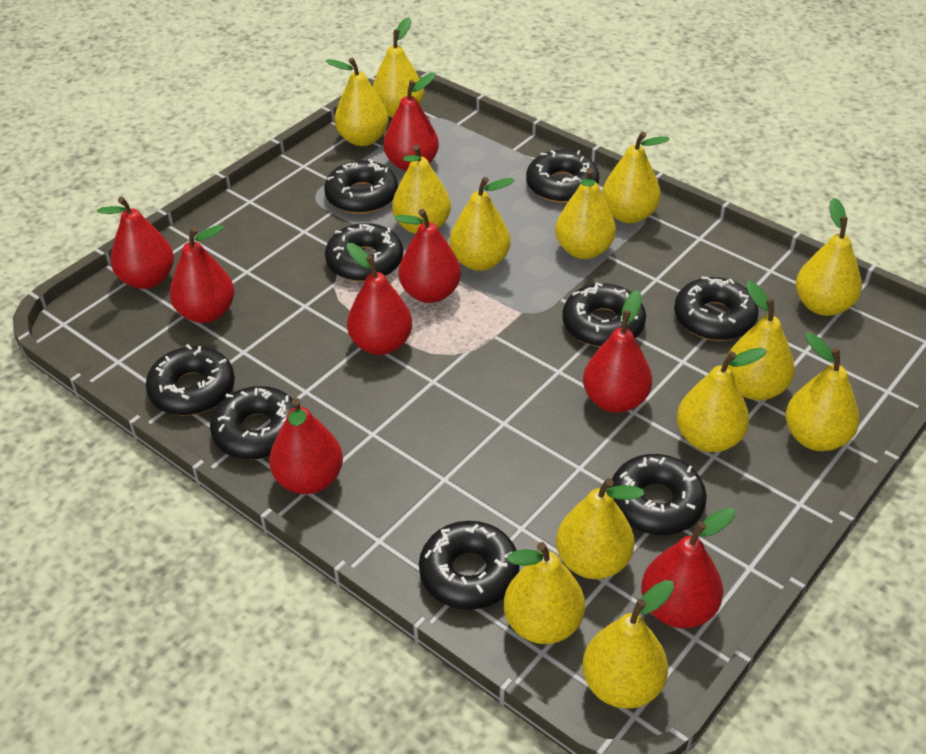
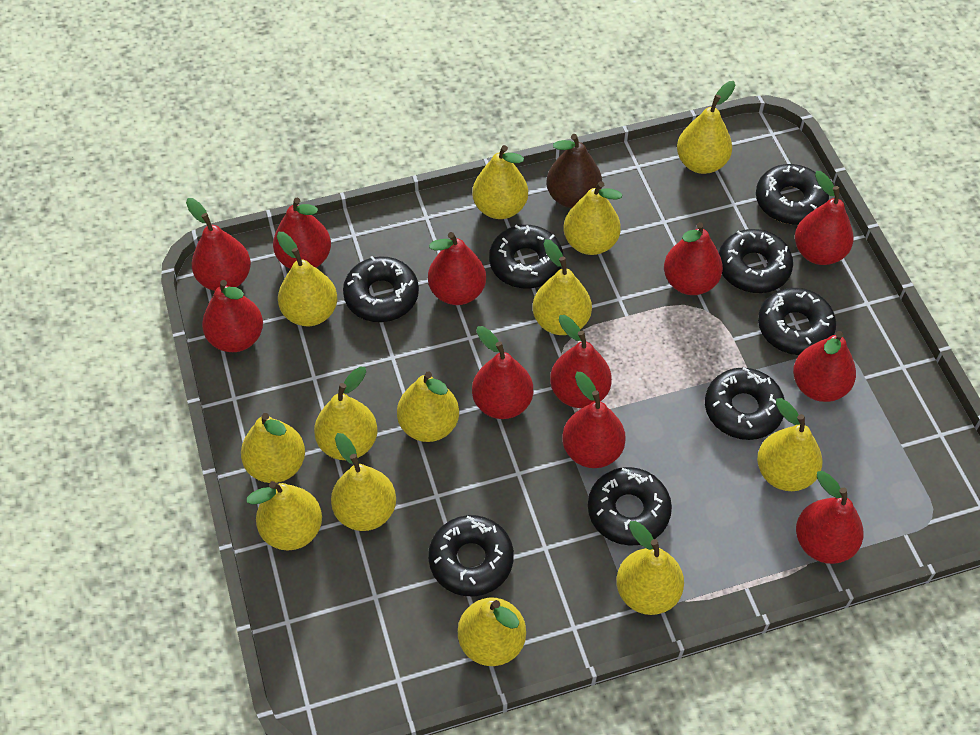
black donut: 9 -> 8
brown pear: 0 -> 1
red pear: 8 -> 11

